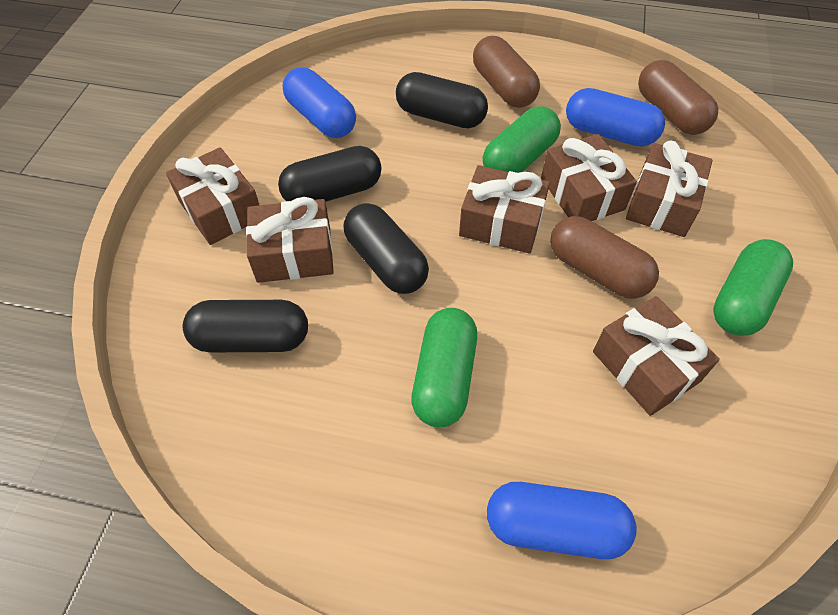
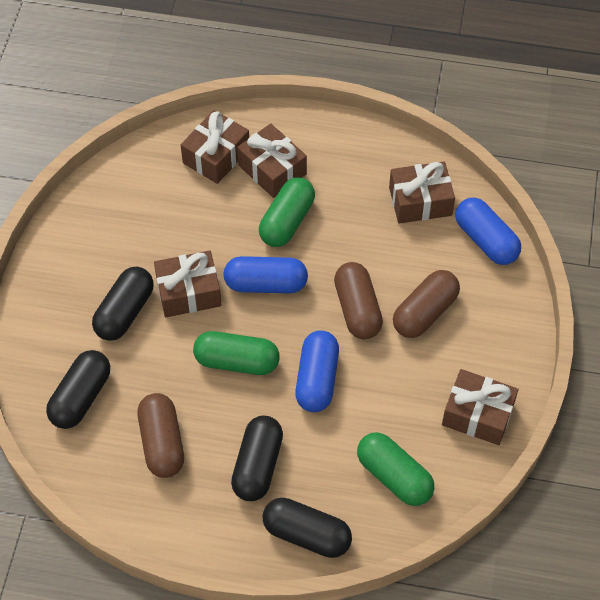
brown gift: 6 -> 5

